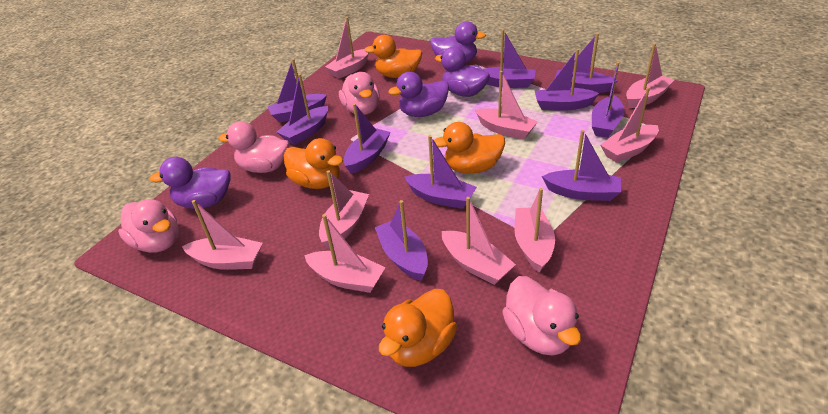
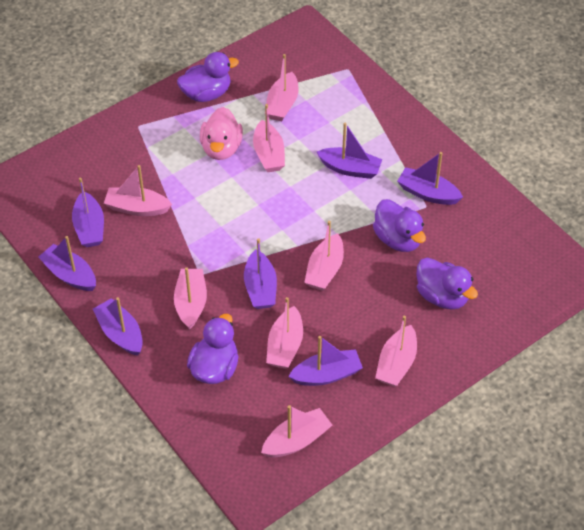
orange duck: 4 -> 0
pink boat: 9 -> 8
pink duck: 4 -> 1
purple boat: 10 -> 7

